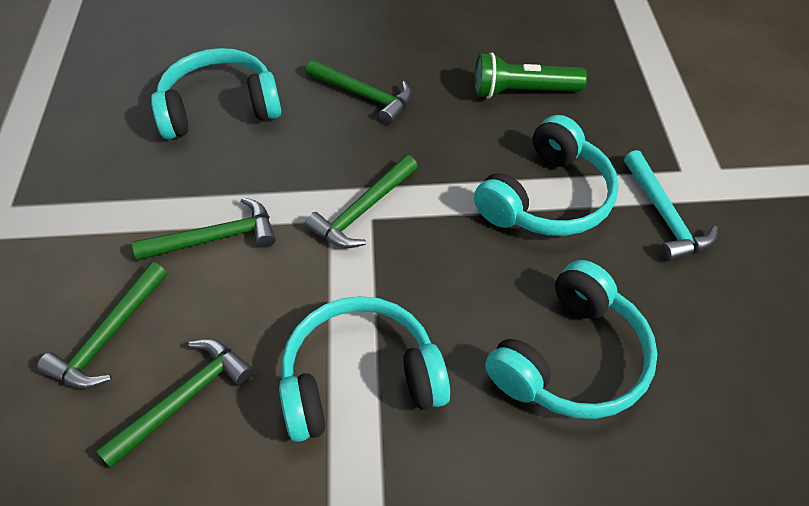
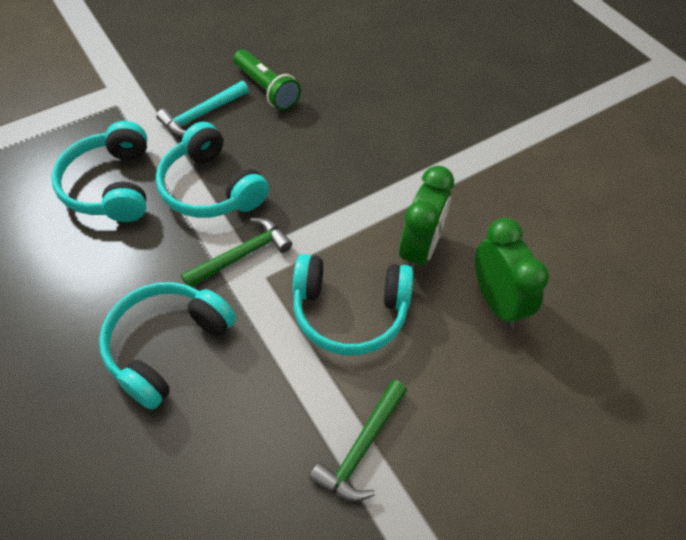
green clock: 0 -> 2
green hammer: 5 -> 2

